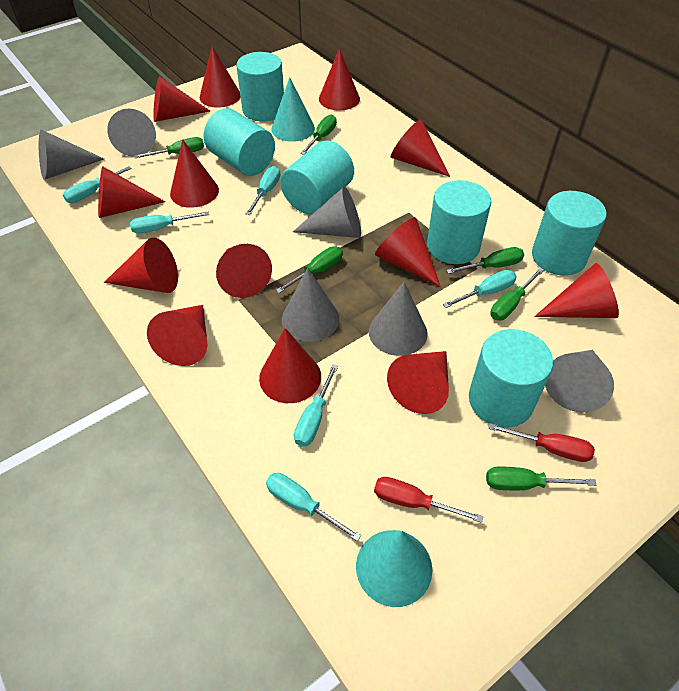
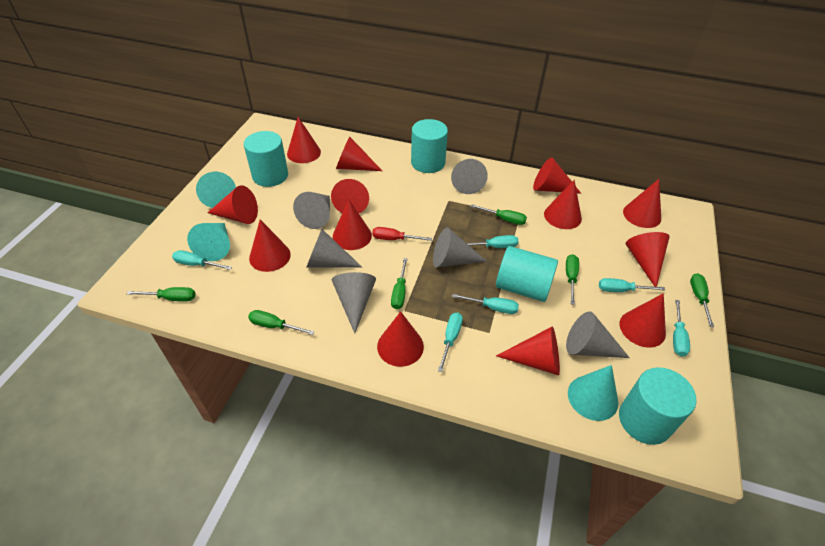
red screwdriver: 2 -> 1
turquoise cone: 2 -> 3
turquoise cylinder: 6 -> 4

